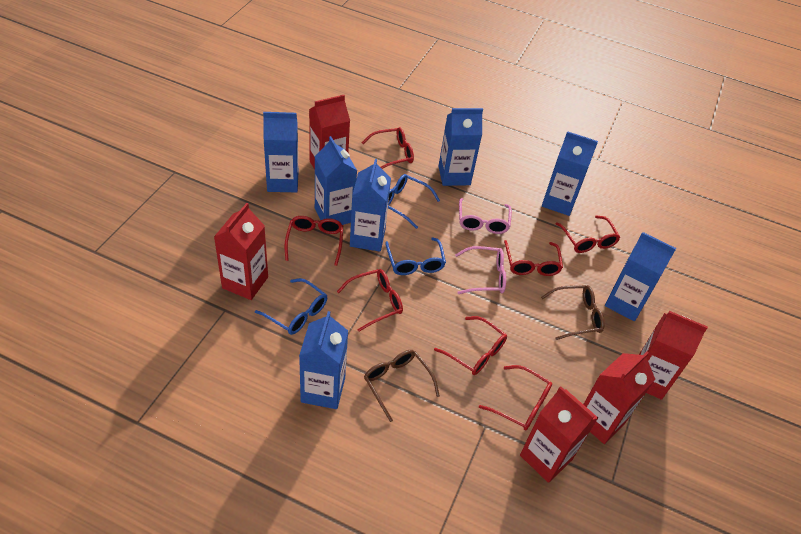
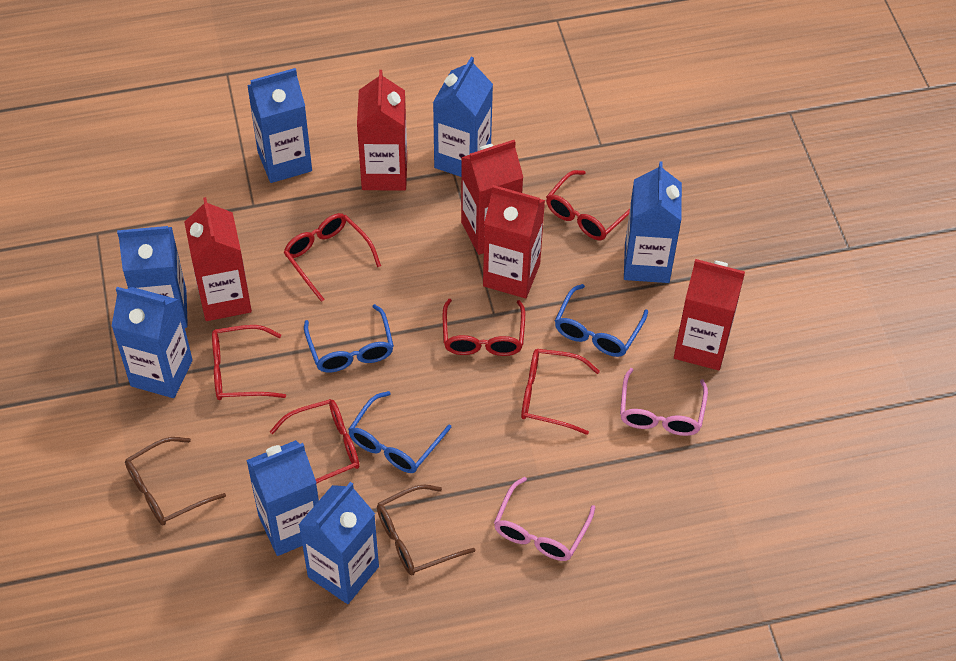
red glasses: 7 -> 6

